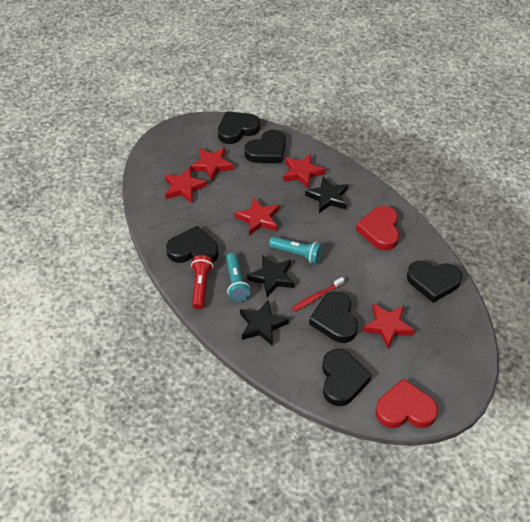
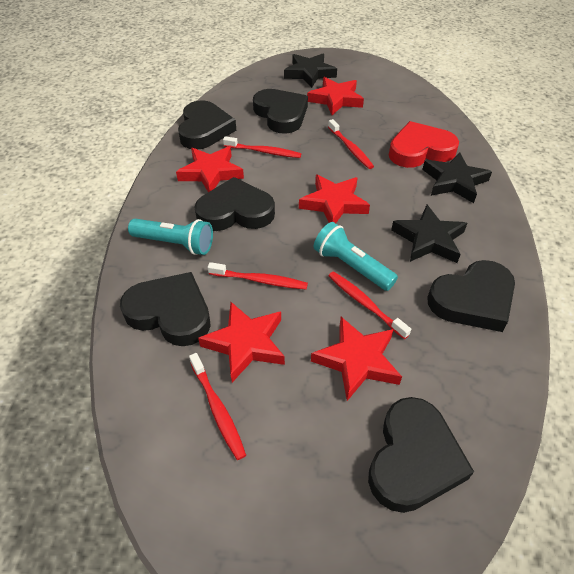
red flashlight: 1 -> 0
red heart: 2 -> 1
red toothbrush: 1 -> 5

